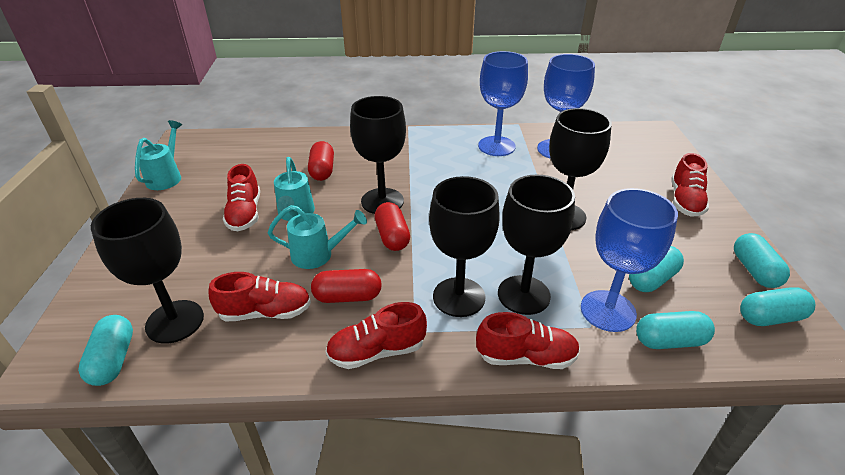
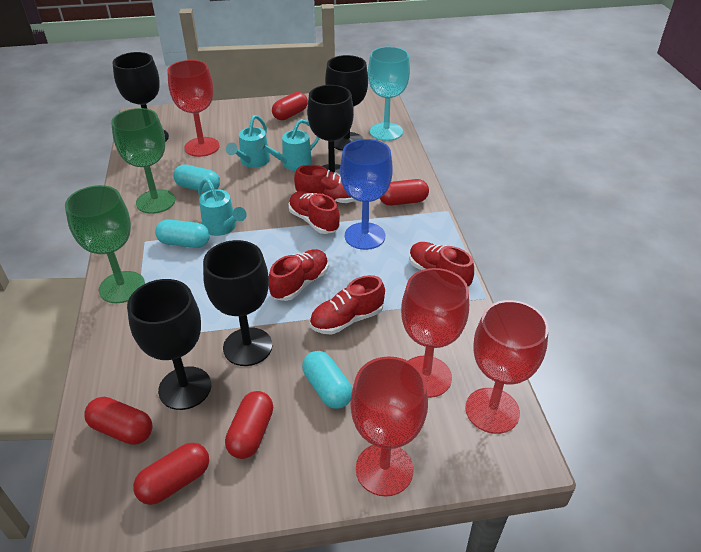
blue goblet: 3 -> 1
green goblet: 0 -> 2
red capsule: 3 -> 5
red goblet: 0 -> 4
turquoise capsule: 5 -> 3
turquoise goblet: 0 -> 1

